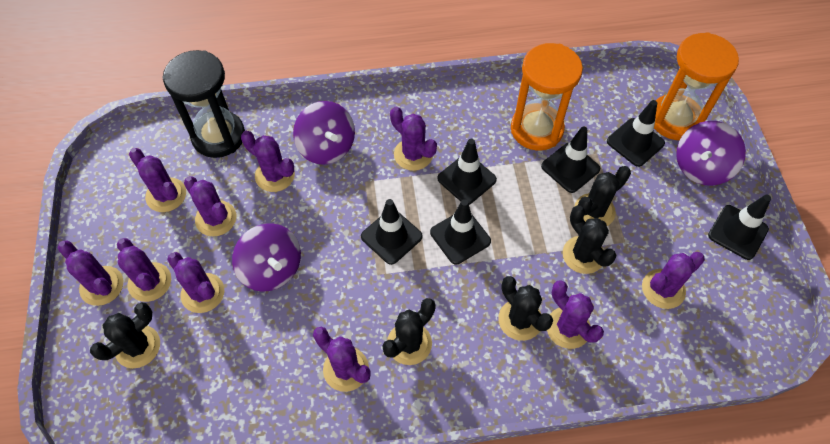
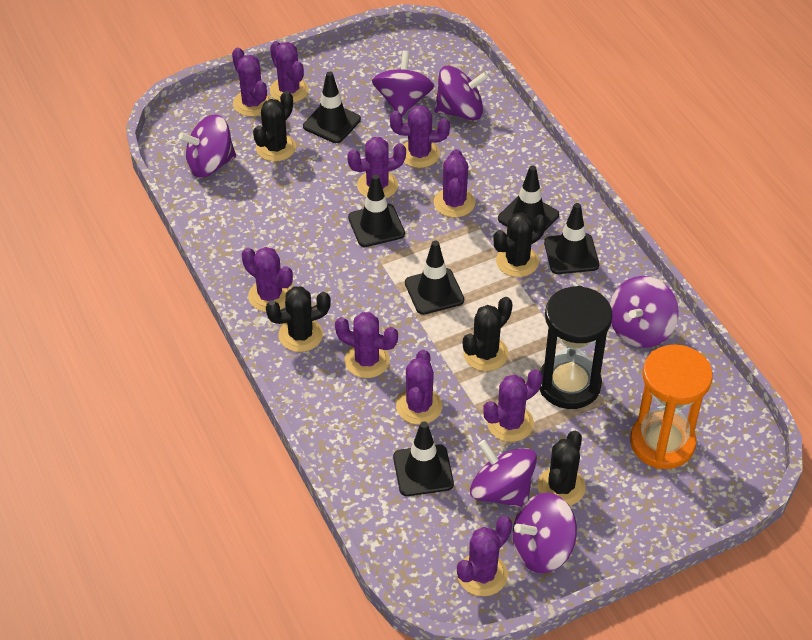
orange hourglass: 2 -> 1
purple spinning top: 3 -> 6

